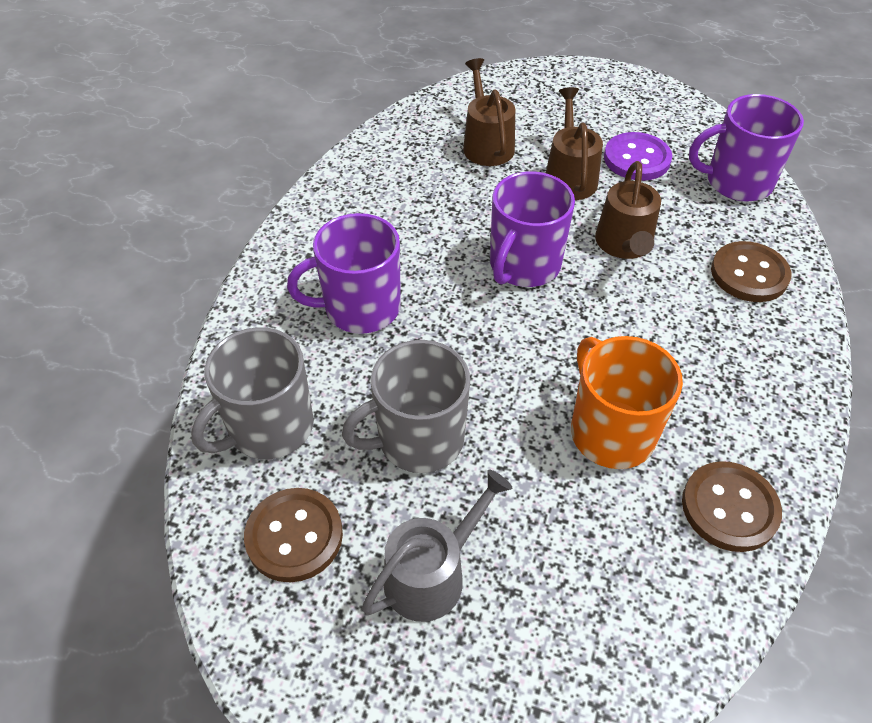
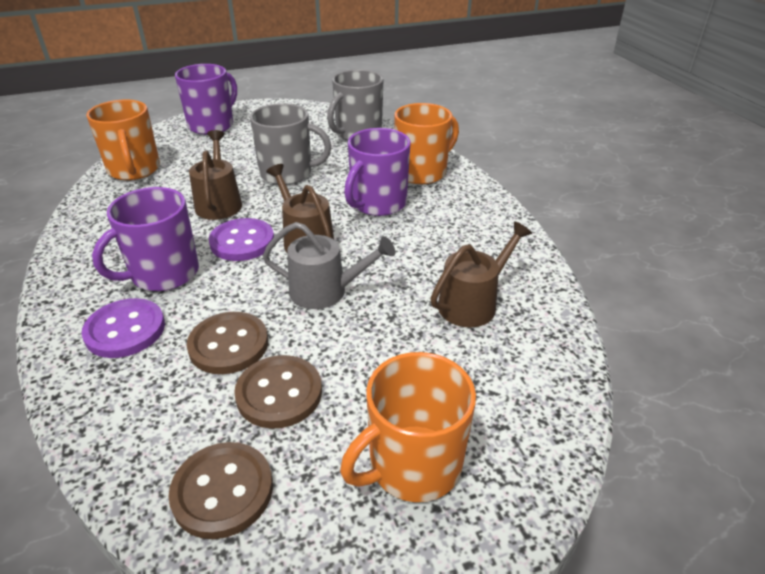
orange mug: 1 -> 3
purple button: 1 -> 2

